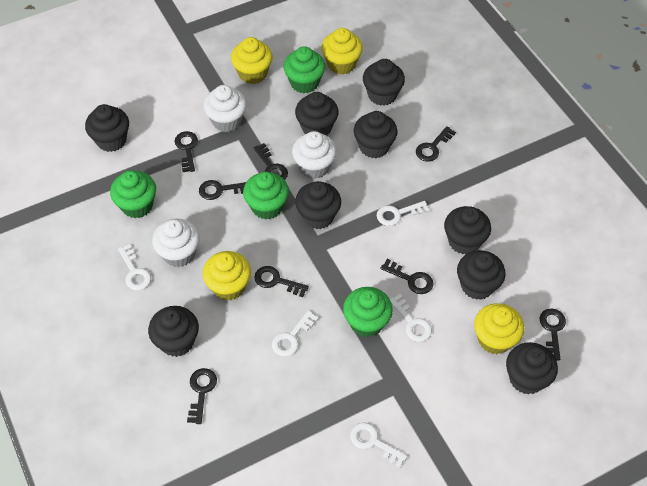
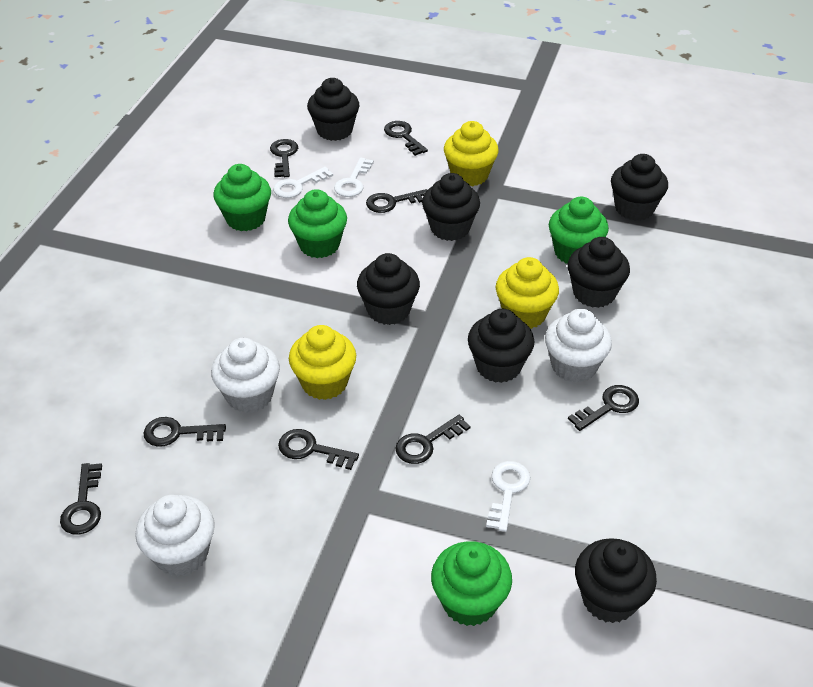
black cupcake: 9 -> 7
white key: 5 -> 3
yellow cupcake: 4 -> 3

